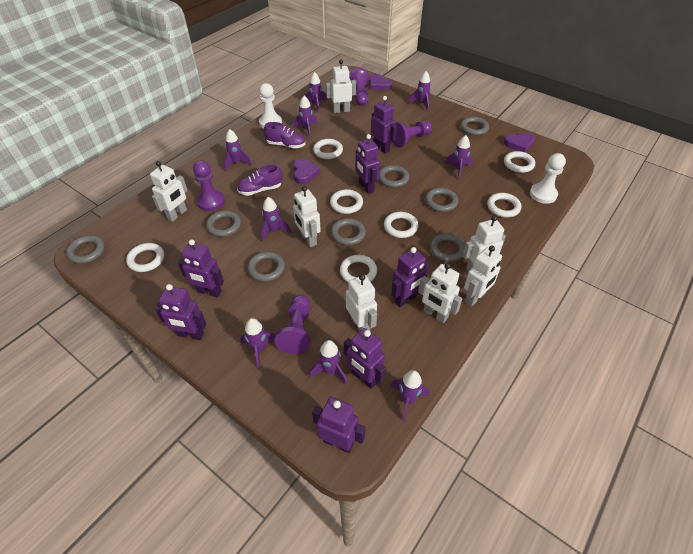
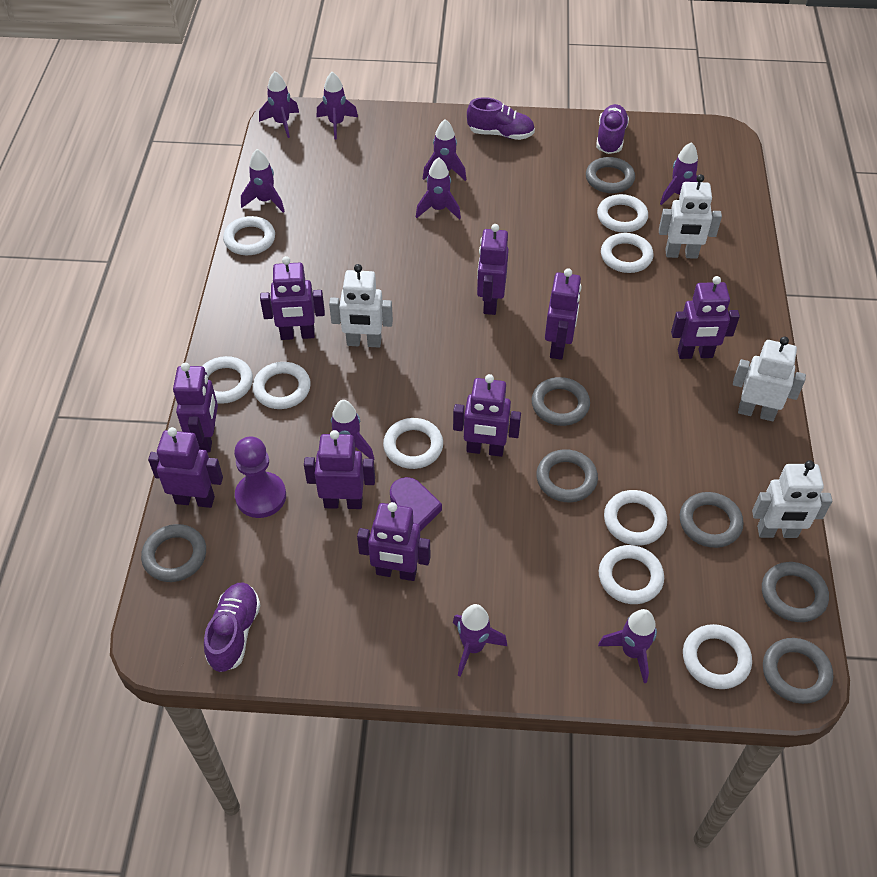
grey ring: 8 -> 7
purple heart: 3 -> 1
purple pawn: 4 -> 1
purple robot: 7 -> 9
purple shoe: 2 -> 3
white pawn: 2 -> 0
white ring: 7 -> 9
white robot: 7 -> 4

